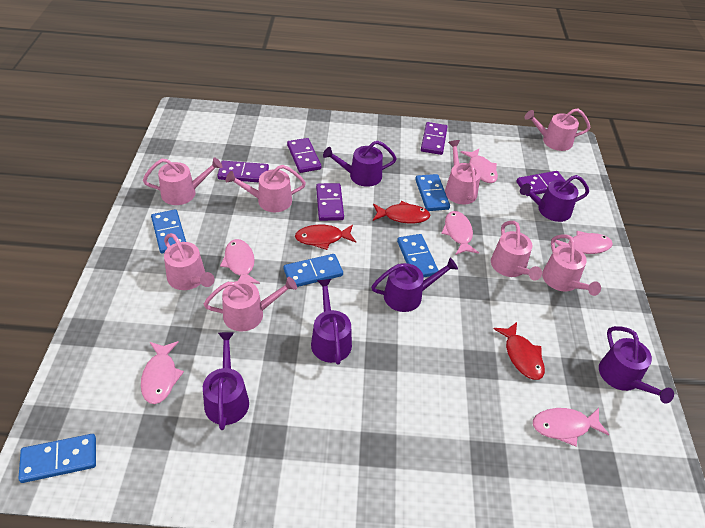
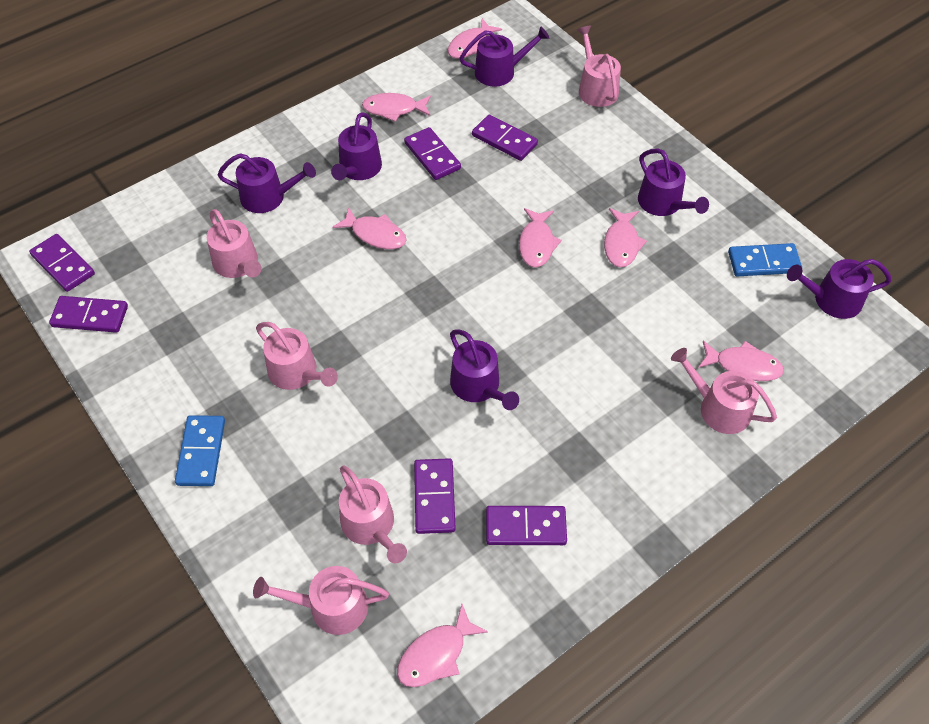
blue domino: 5 -> 2
pink fish: 6 -> 7
pink watering can: 8 -> 6
purple domino: 5 -> 6
red fish: 3 -> 0

